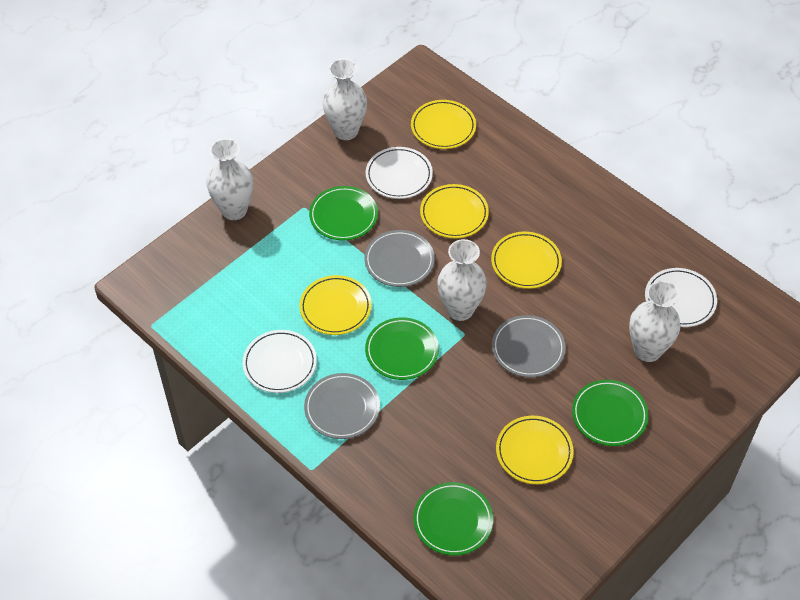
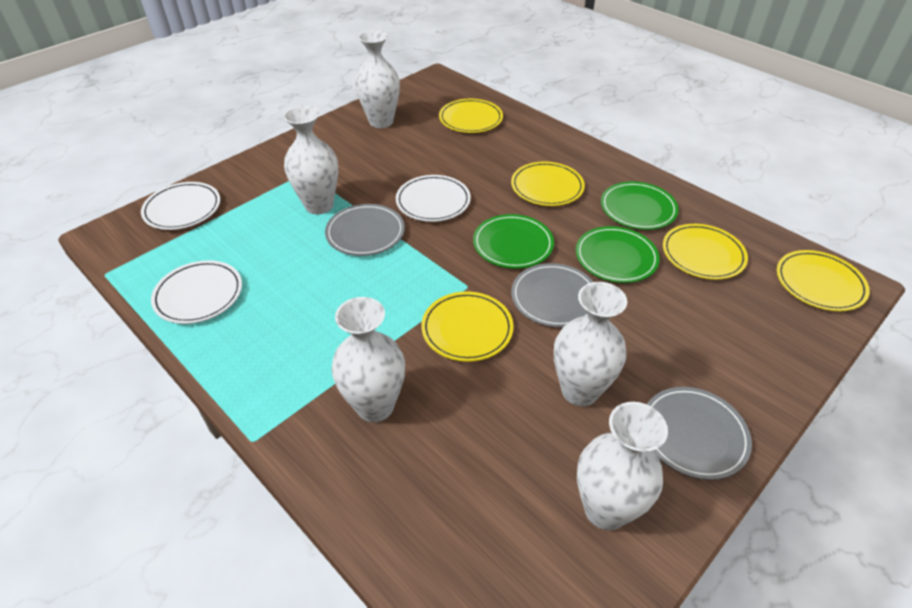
green plate: 4 -> 3
white vase: 4 -> 5

